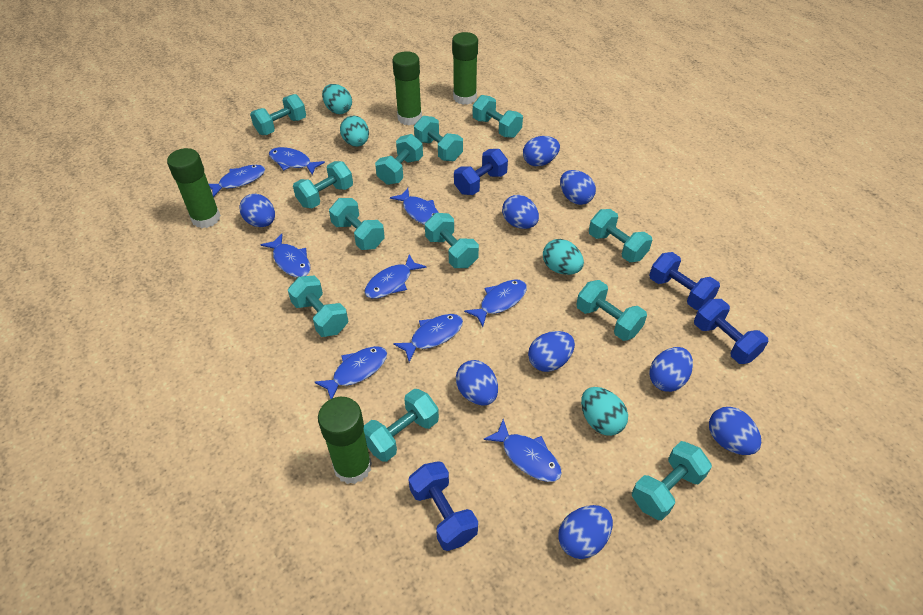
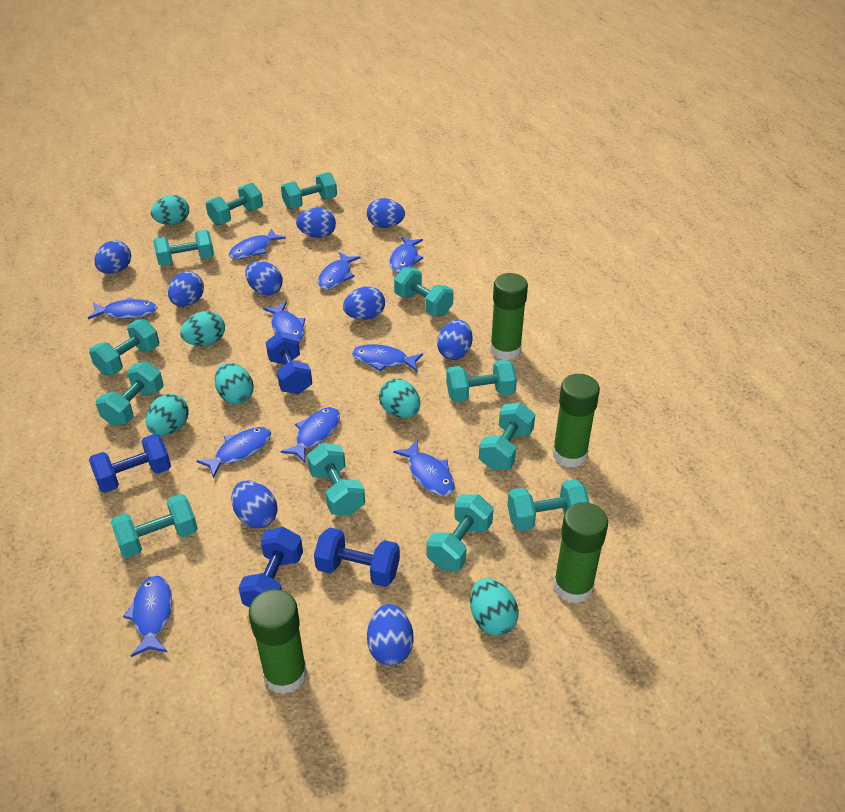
blue fish: 9 -> 10
turquoise egg: 4 -> 6

